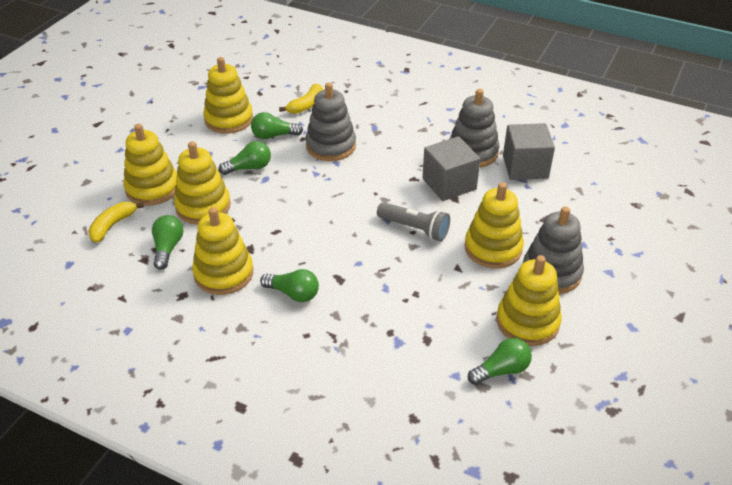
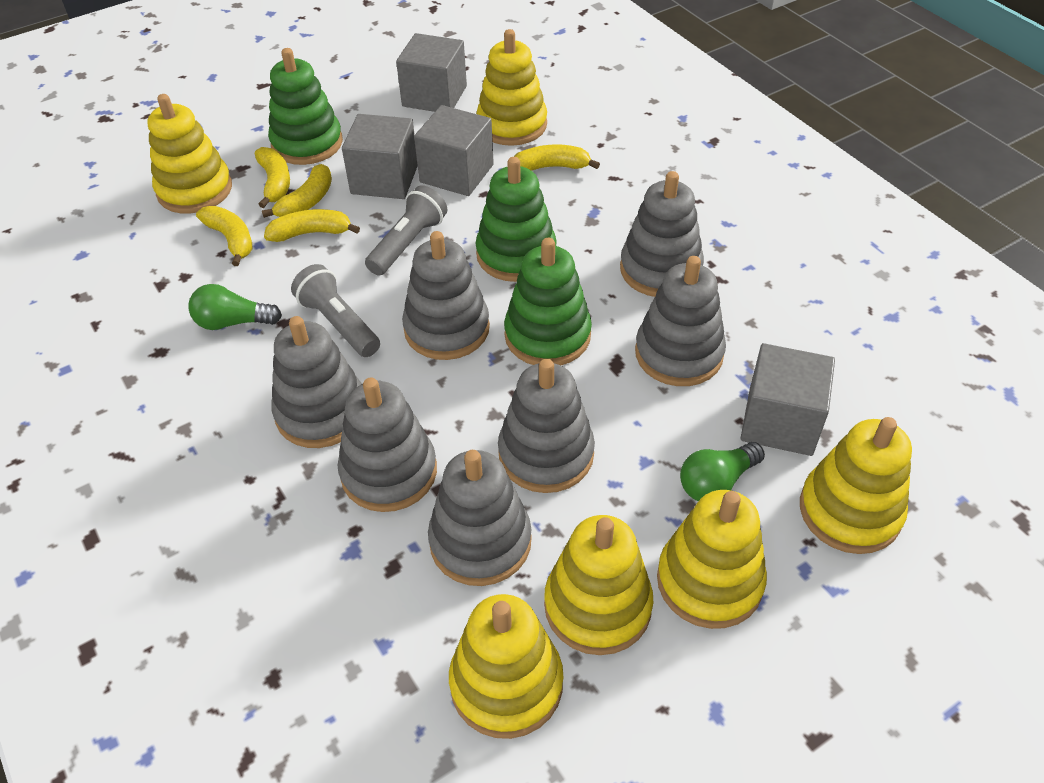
green light bulb: 5 -> 2
green stacking toy: 0 -> 3
grey cube: 2 -> 4
grey flashlight: 1 -> 2
grey stacking toy: 3 -> 7
yellow banana: 2 -> 5

